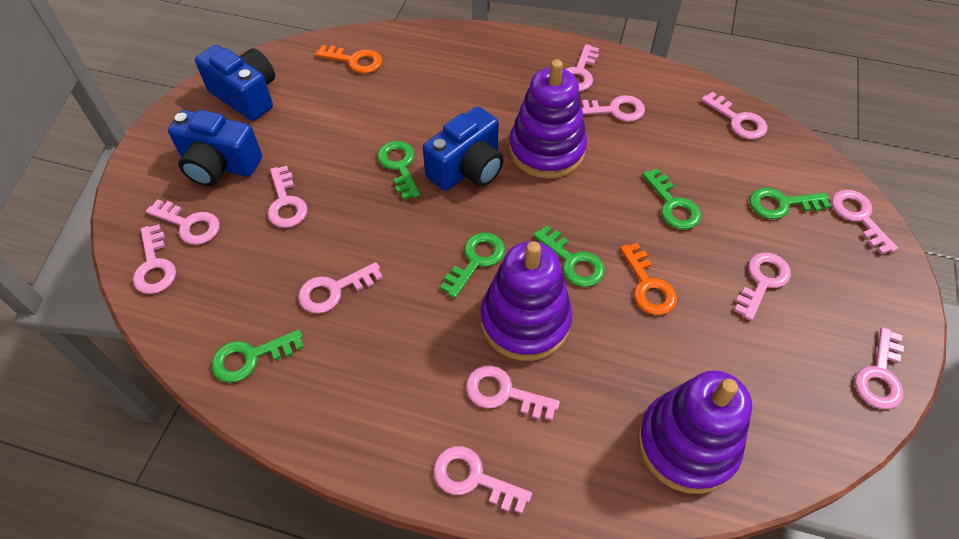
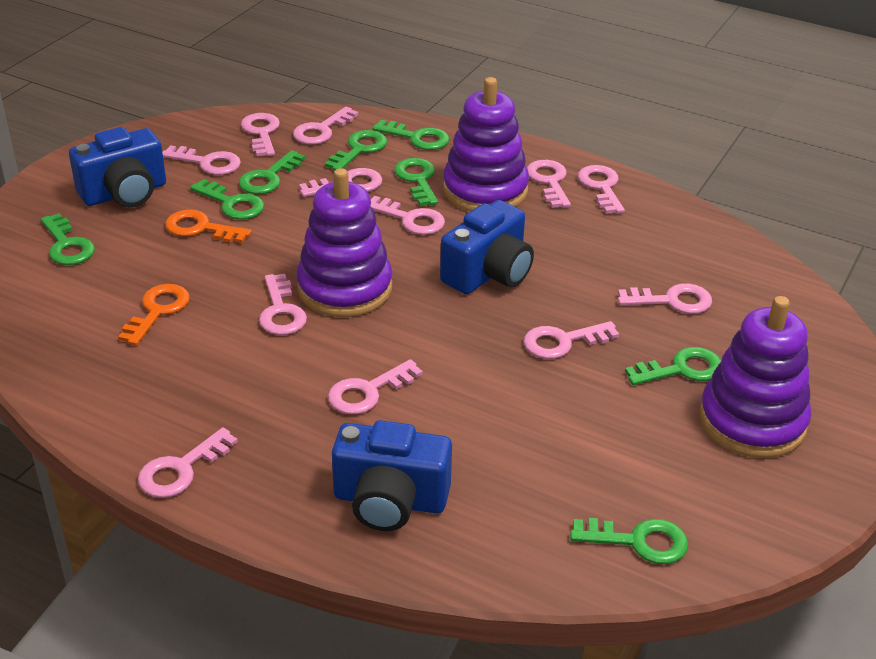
green key: 6 -> 8

